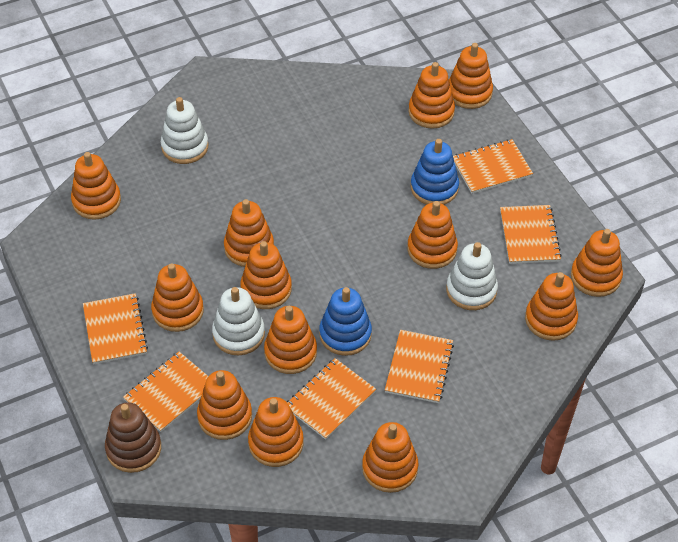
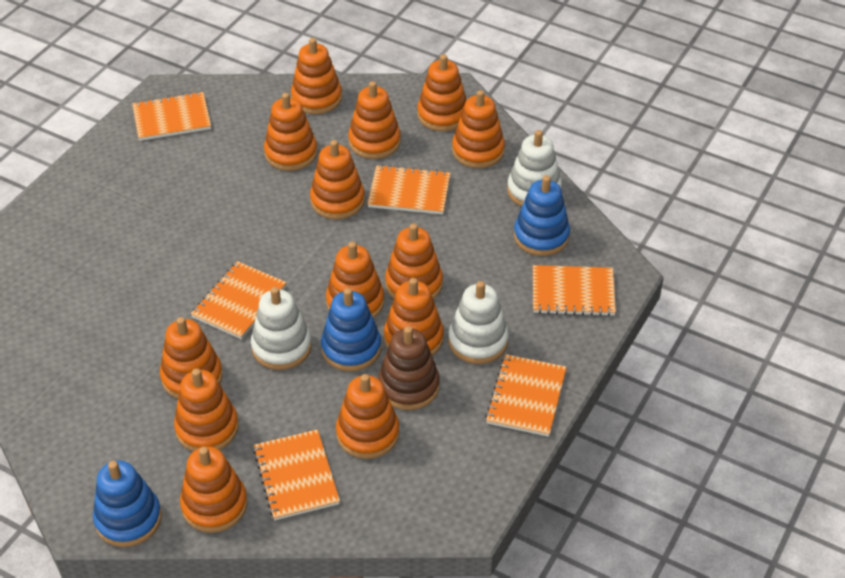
blue stacking toy: 2 -> 3

